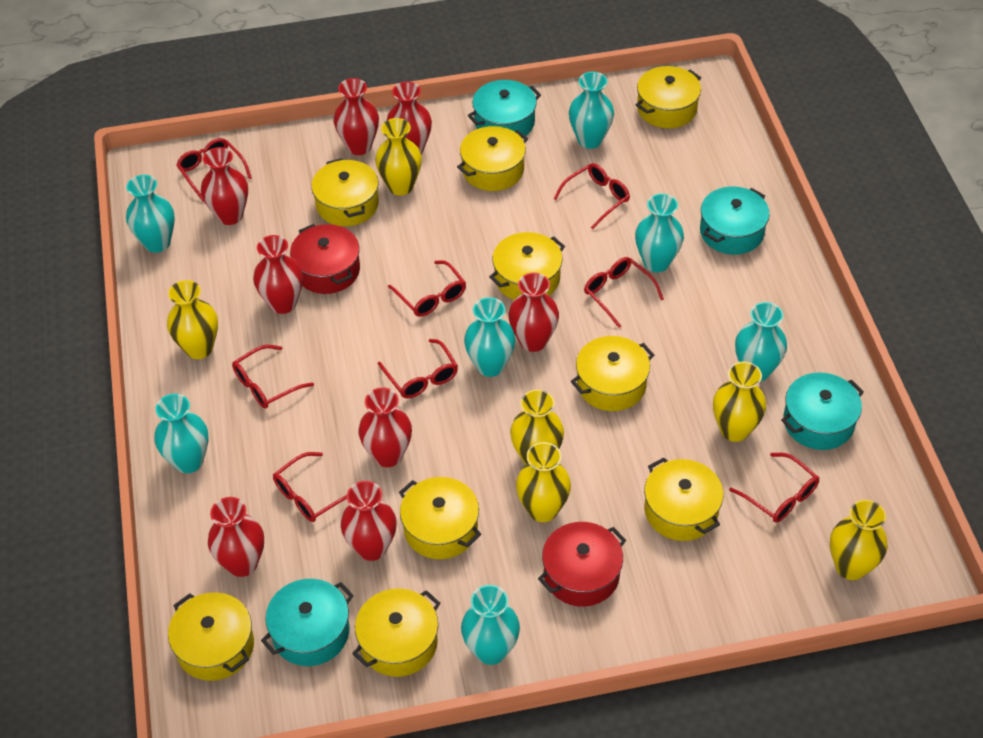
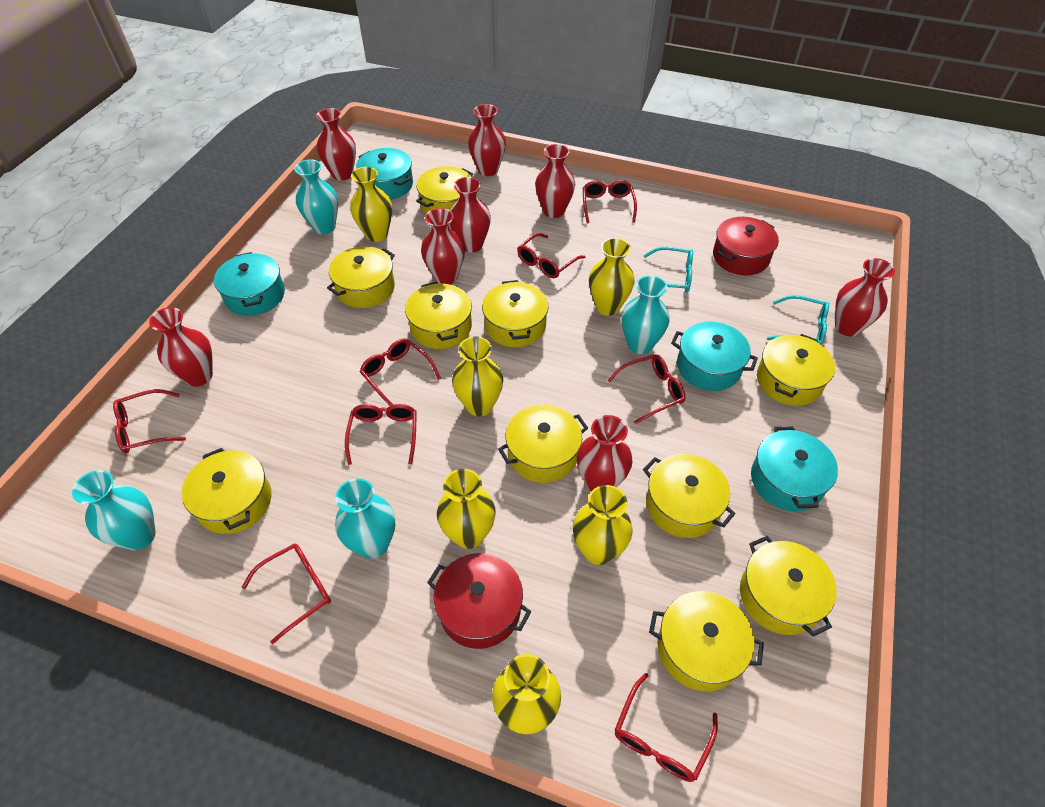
turquoise glasses: 0 -> 2
turquoise vase: 7 -> 4
yellow pot: 9 -> 10

